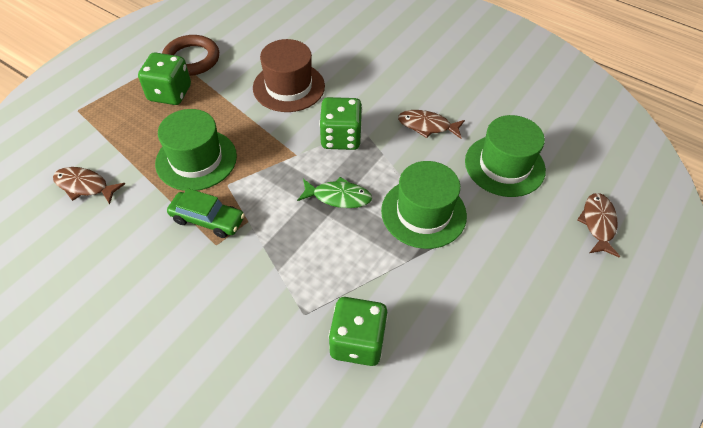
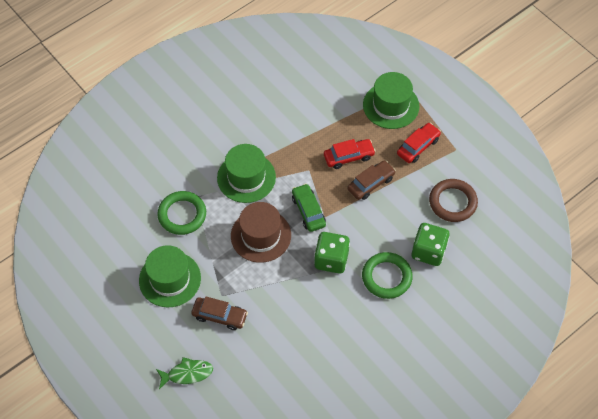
brown car: 0 -> 2
brown fish: 3 -> 0
green dice: 3 -> 2
green ring: 0 -> 2
red car: 0 -> 2

